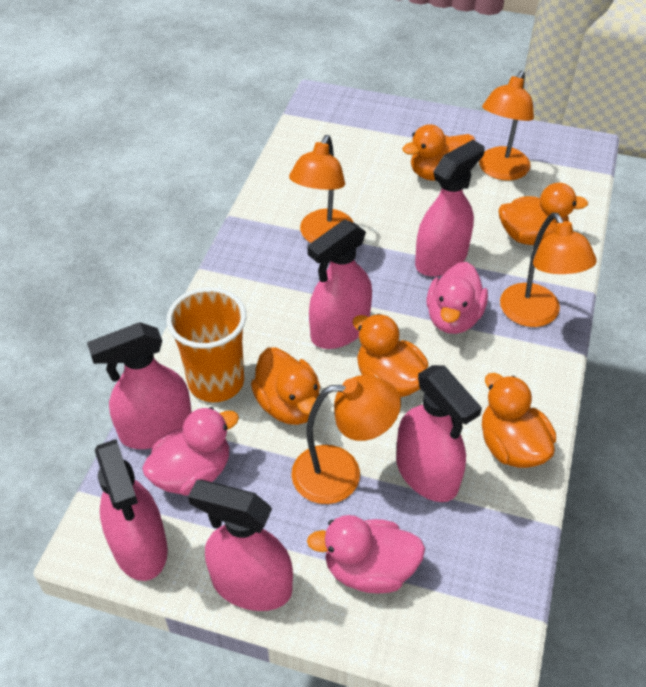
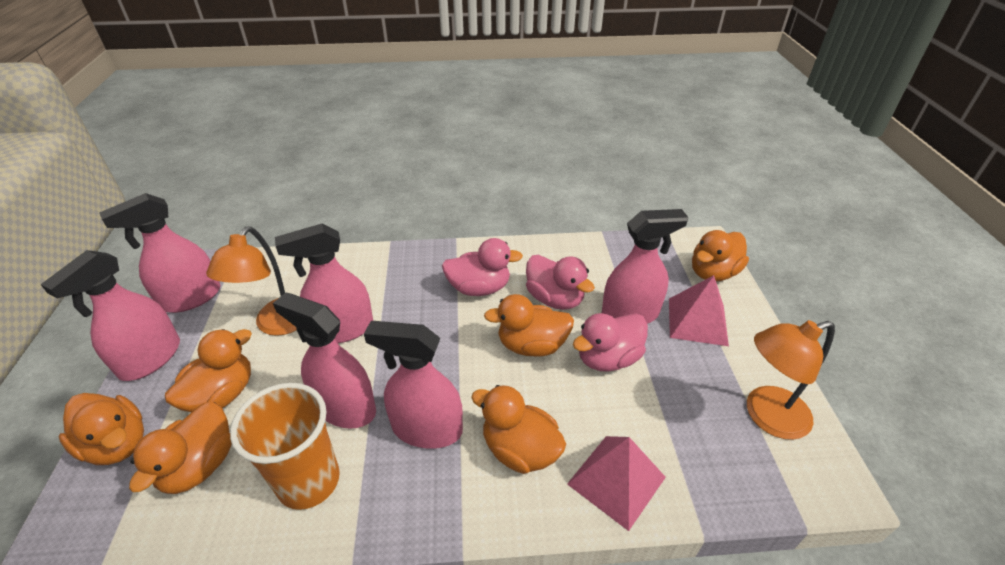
orange duck: 5 -> 6
orange lamp: 4 -> 2
pink pyramid: 0 -> 2

